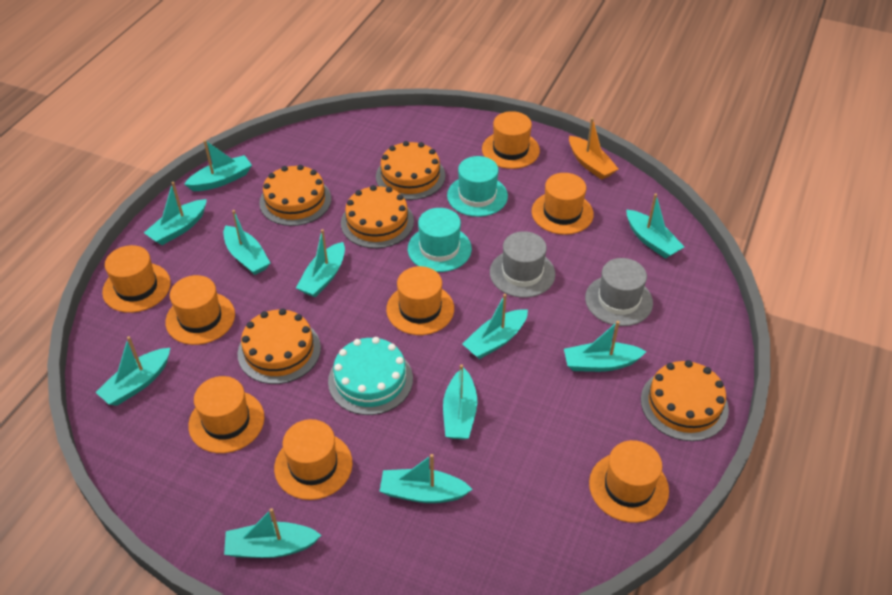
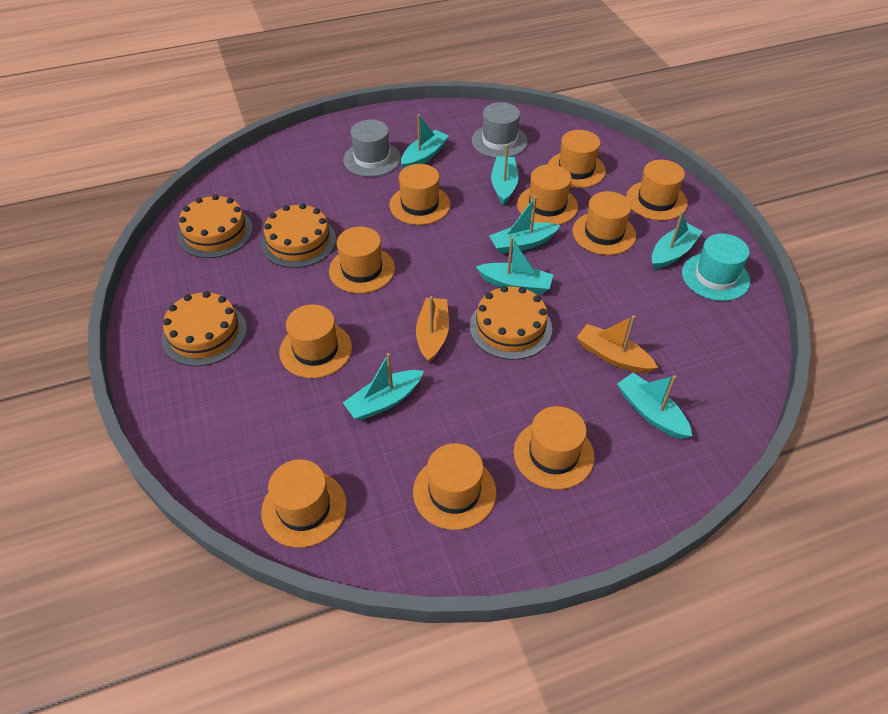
orange boat: 1 -> 2
orange cake: 5 -> 4
orange hat: 8 -> 10
turquoise boat: 11 -> 7
turquoise cake: 1 -> 0
turquoise hat: 2 -> 1

